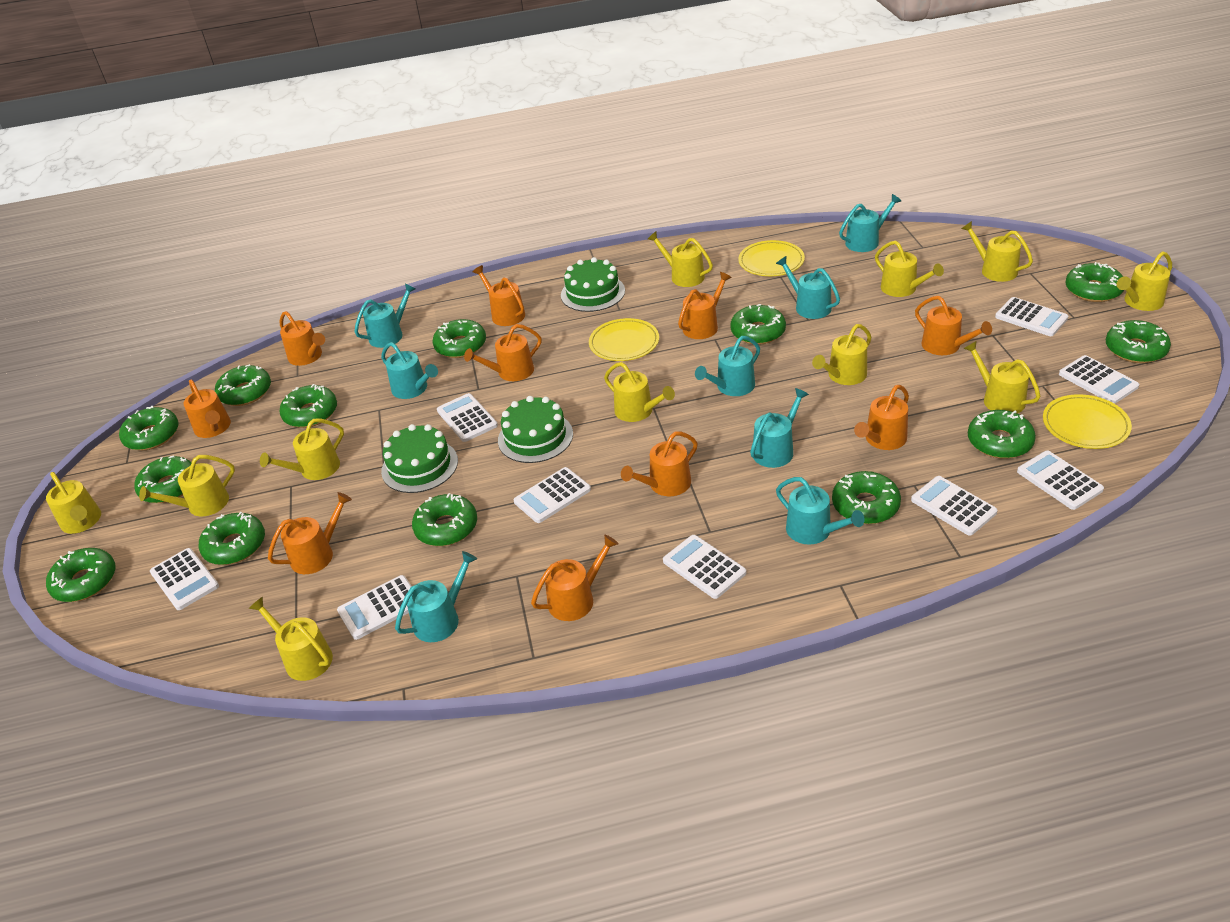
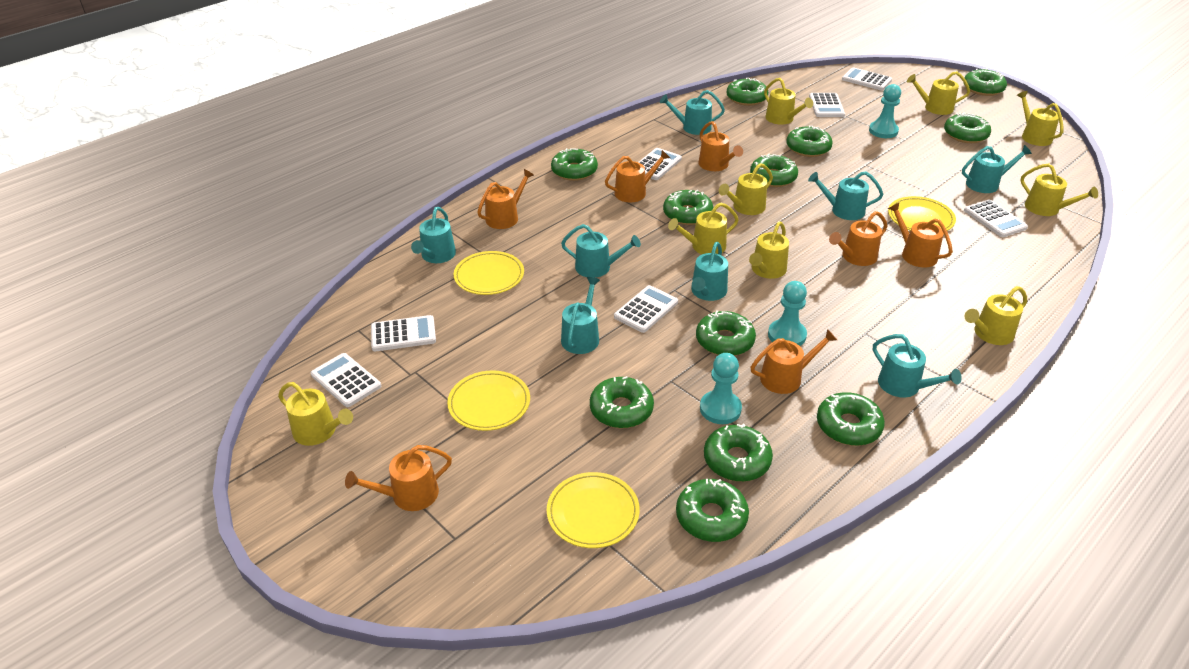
green cake: 3 -> 0
green donut: 13 -> 12
orange watering can: 10 -> 7
turquoise pawn: 0 -> 3
white calculator: 9 -> 7
yellow plate: 3 -> 4
yellow watering can: 11 -> 9

